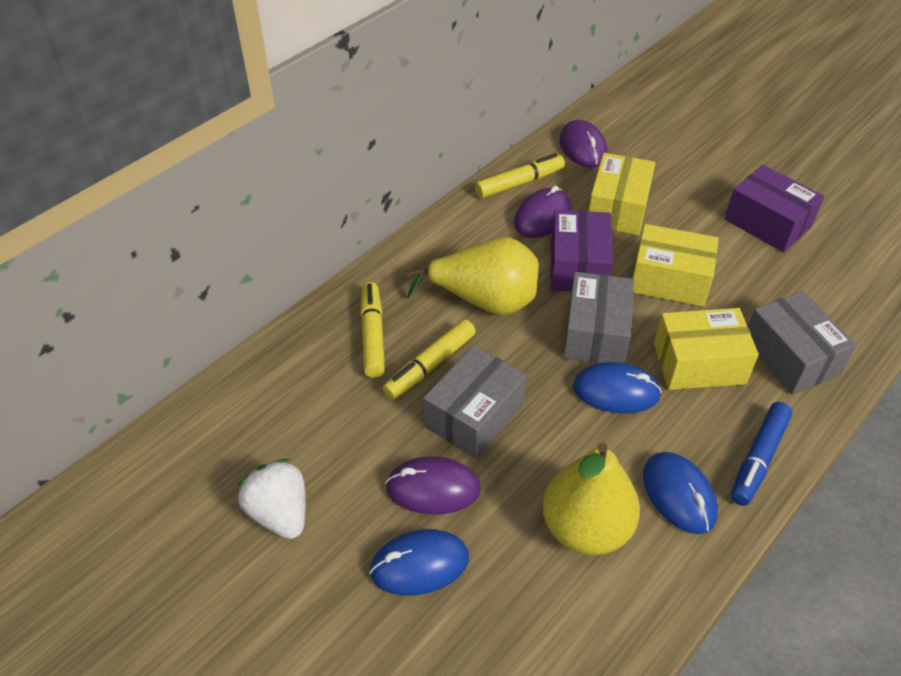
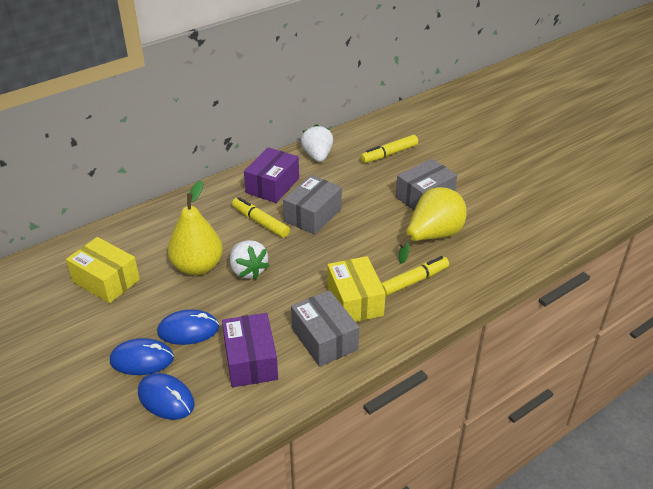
blue marker: 1 -> 0
purple mouse: 3 -> 0
white strawberry: 1 -> 2
yellow box: 3 -> 2

